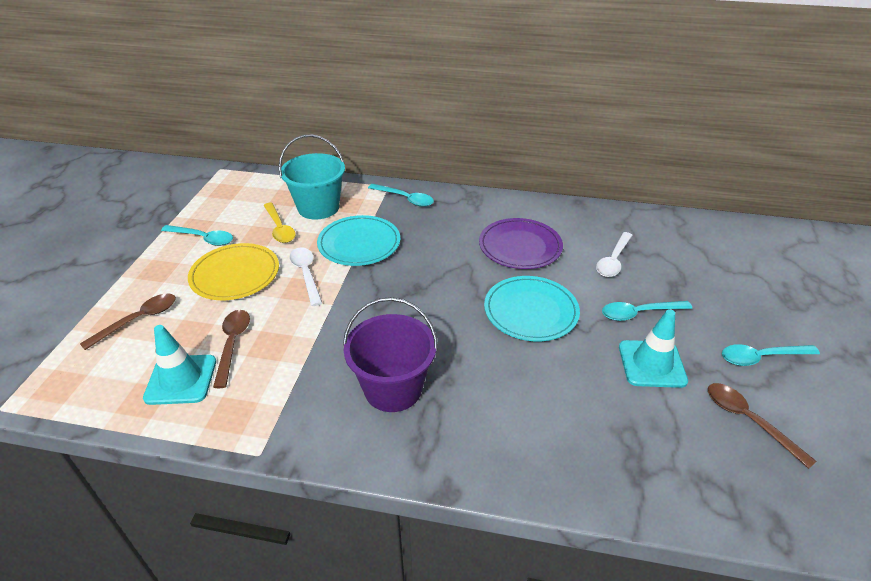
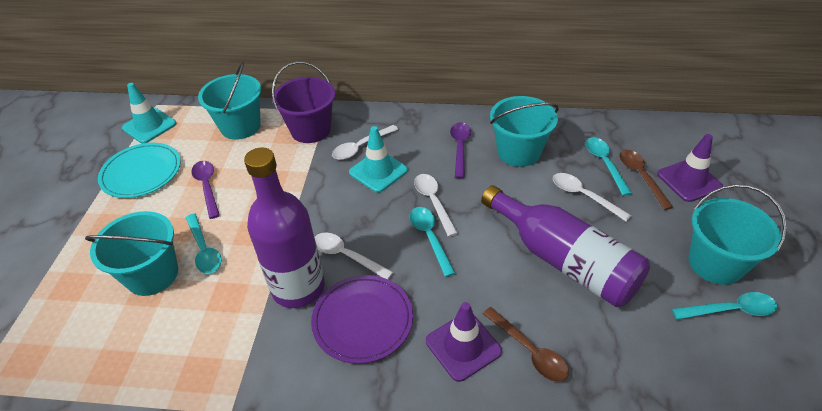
brown spoon: 3 -> 2
purple bottle: 0 -> 2
purple spoon: 0 -> 2
purple traffic cone: 0 -> 2
turquoise bucket: 1 -> 4
turquoise plate: 2 -> 1
white spoon: 2 -> 4
yellow plate: 1 -> 0
yellow spoon: 1 -> 0

